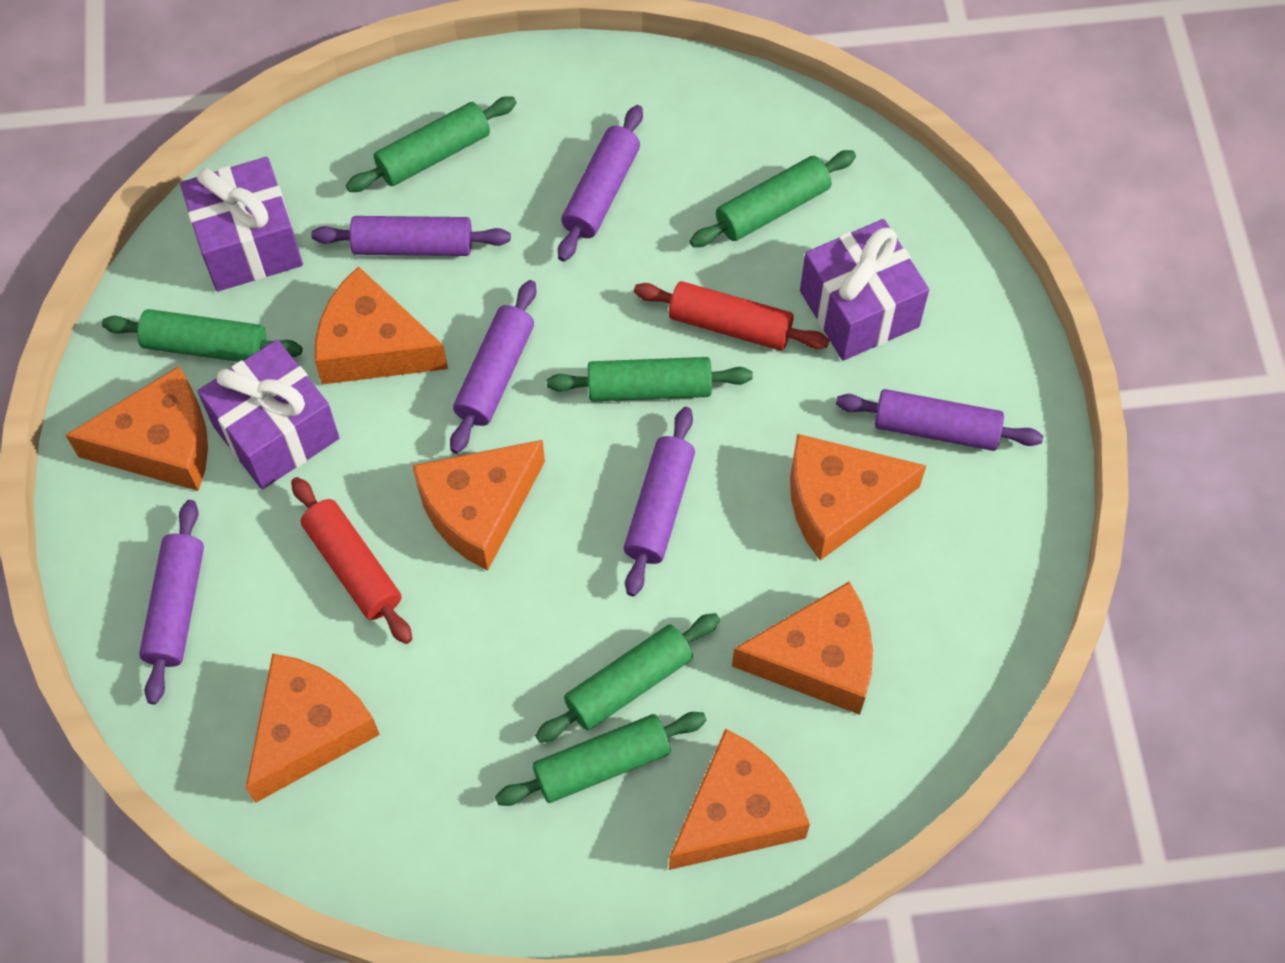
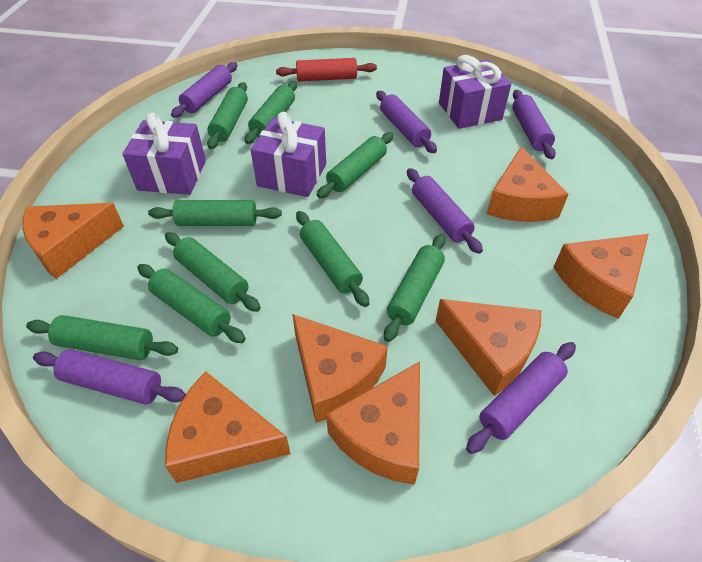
green rolling pin: 6 -> 9
red rolling pin: 2 -> 1

